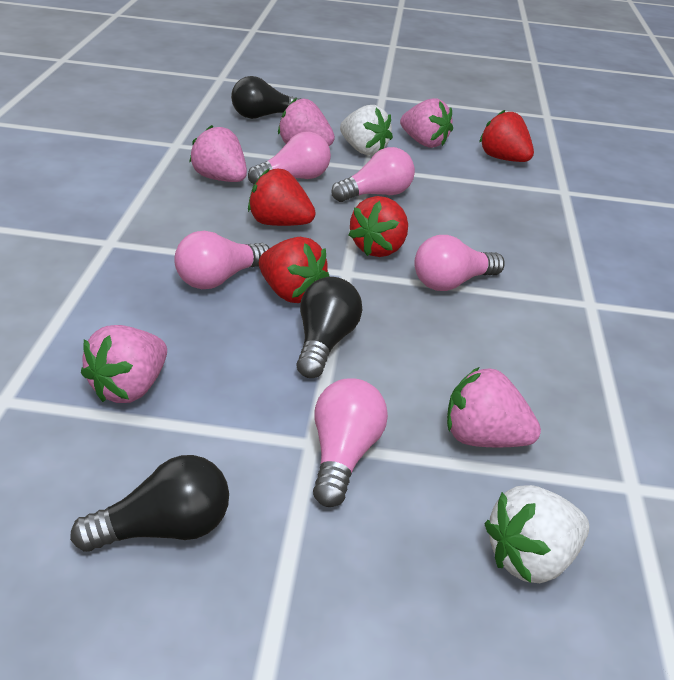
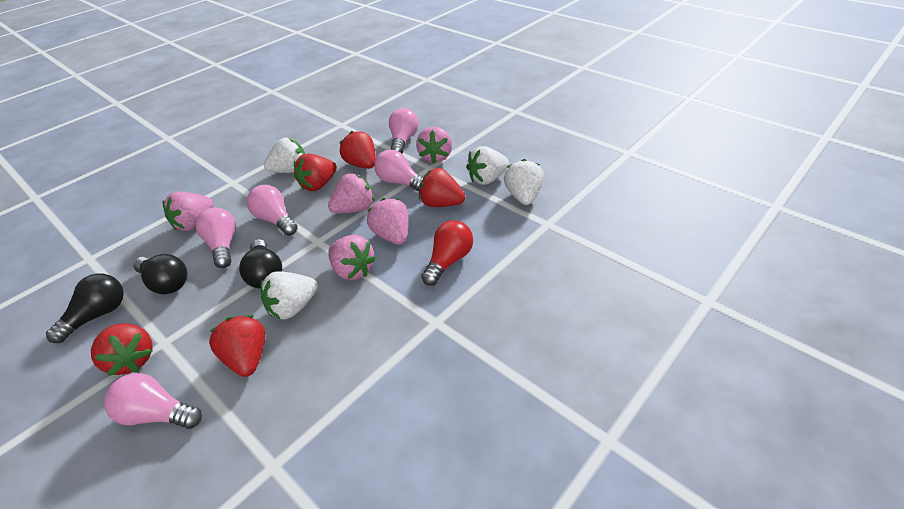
red light bulb: 0 -> 1
red strawberry: 4 -> 5
white strawberry: 2 -> 4

